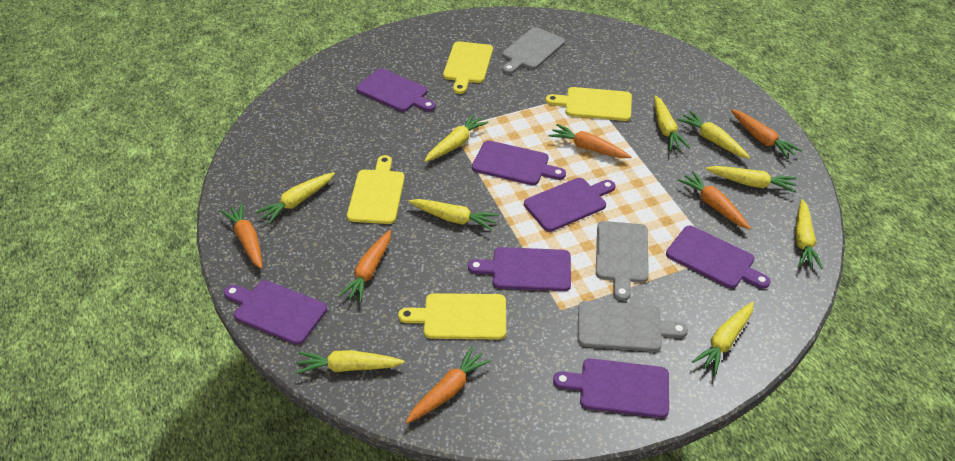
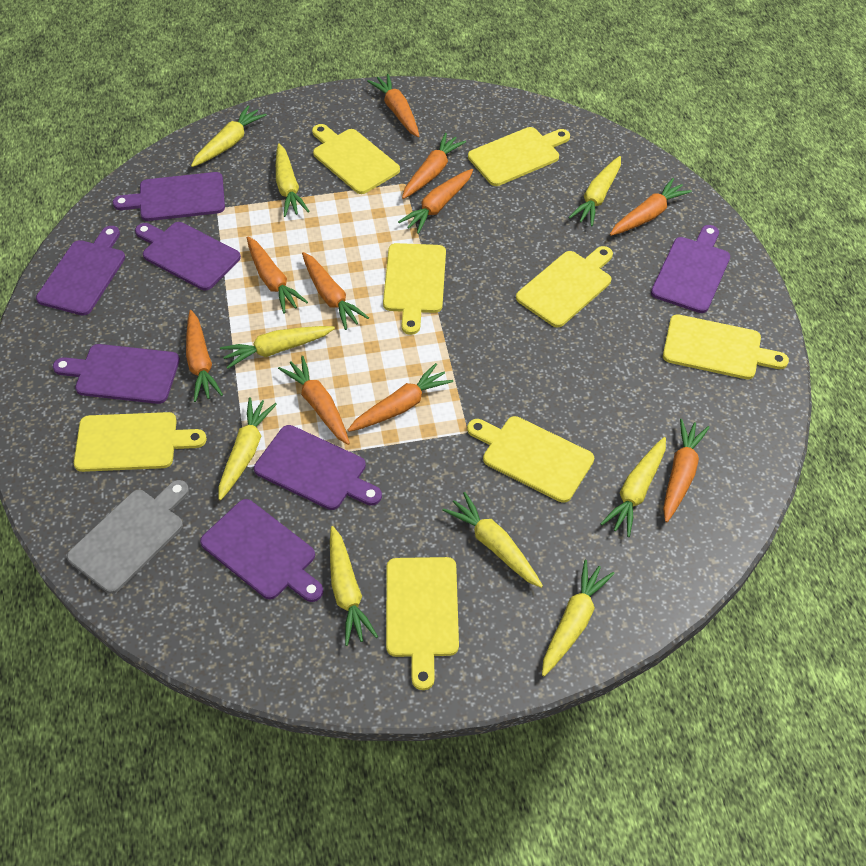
grey cutting board: 3 -> 1
orange carrot: 6 -> 10
yellow cutting board: 4 -> 8

